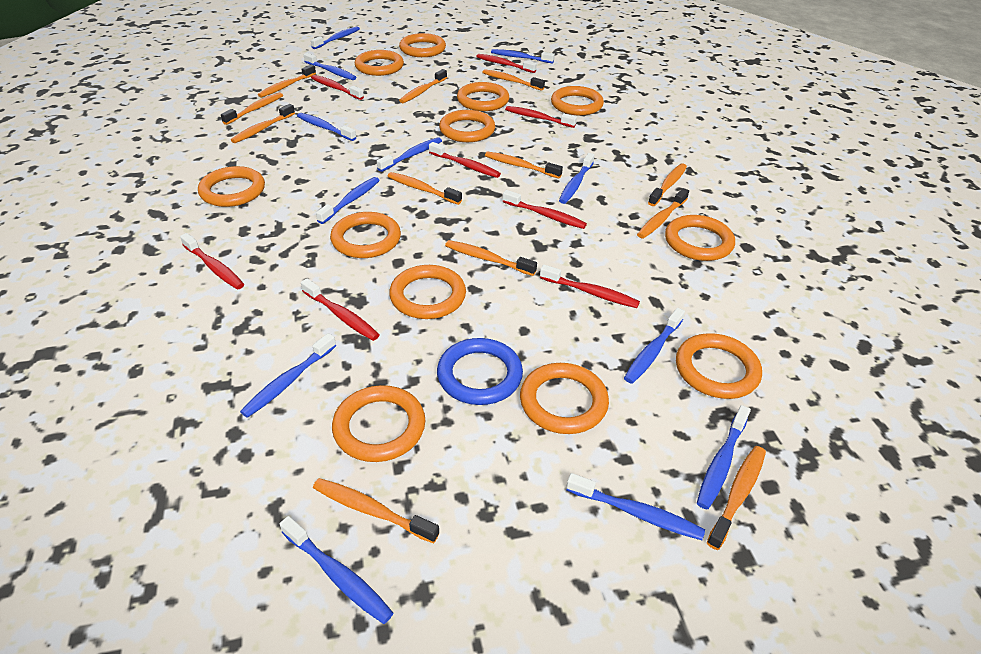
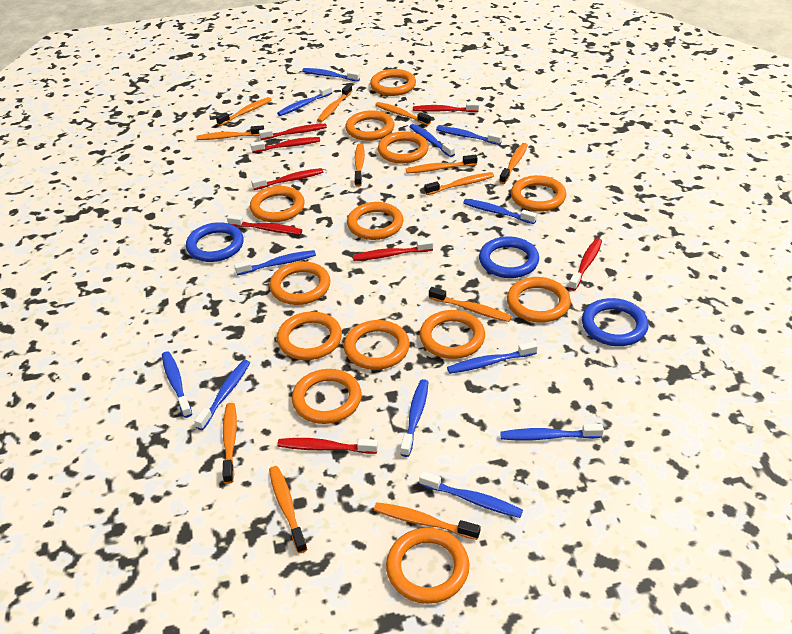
blue ring: 1 -> 3
orange ring: 12 -> 13

